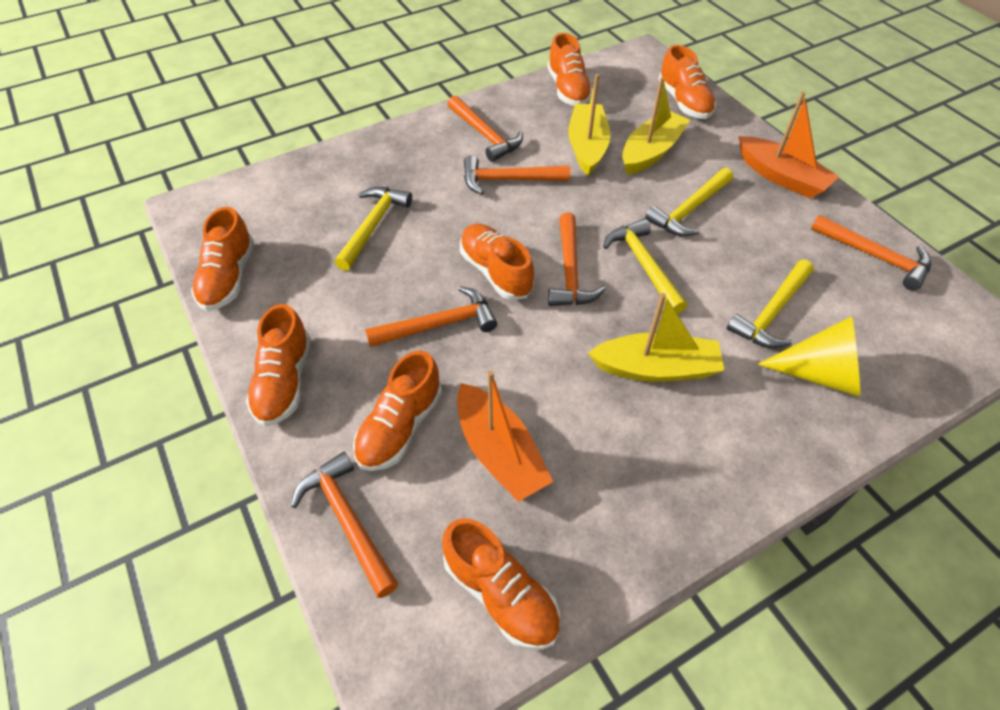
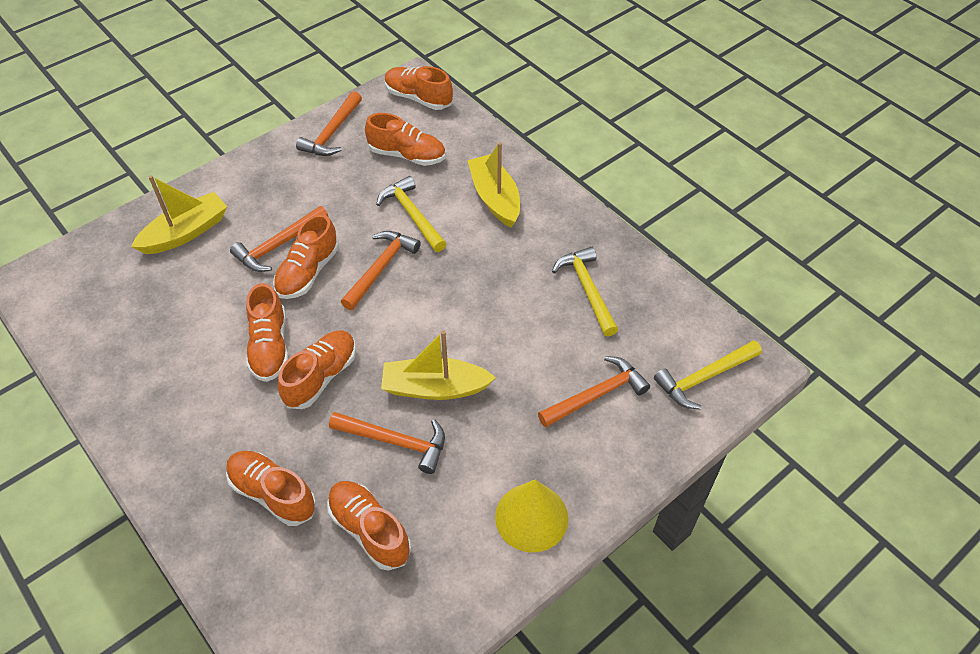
orange boat: 2 -> 0
orange hammer: 6 -> 5
yellow hammer: 4 -> 3

